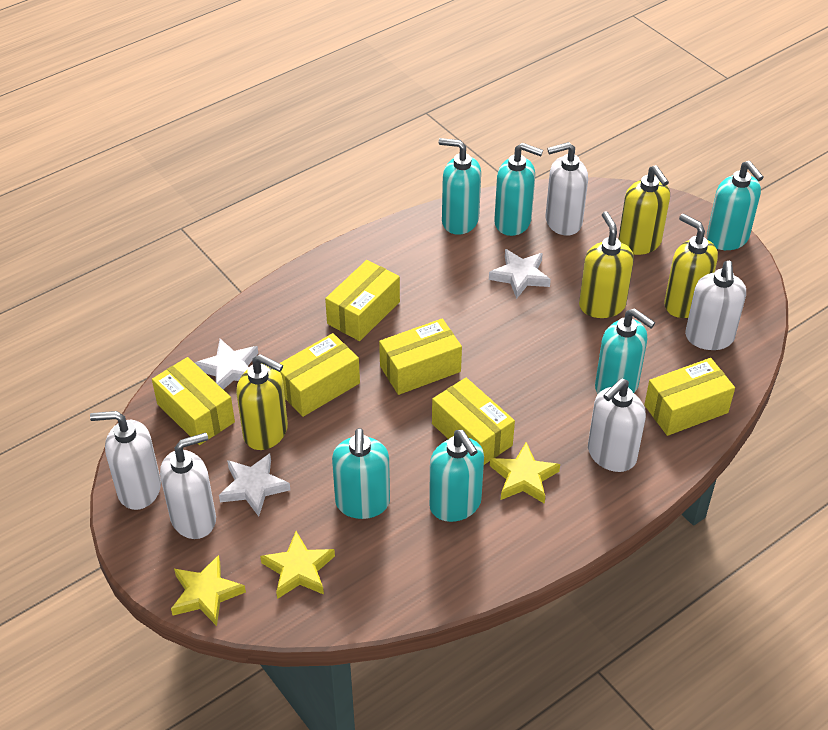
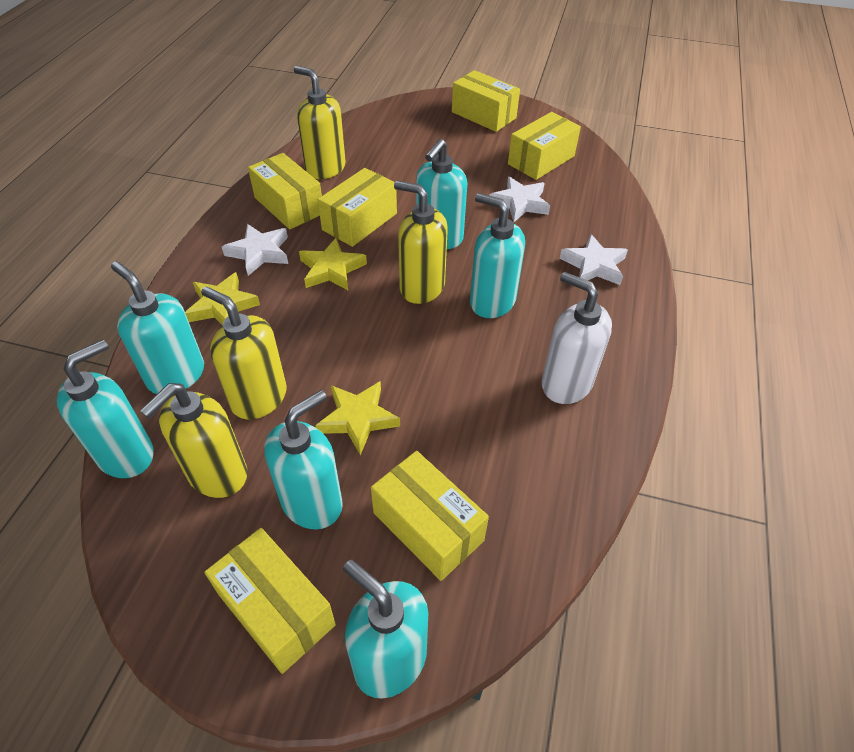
white soap dispenser: 5 -> 1

